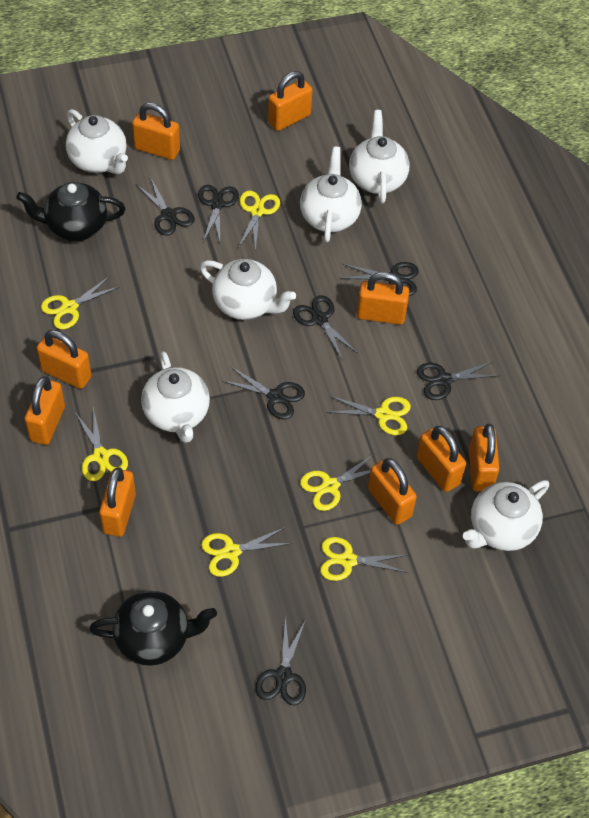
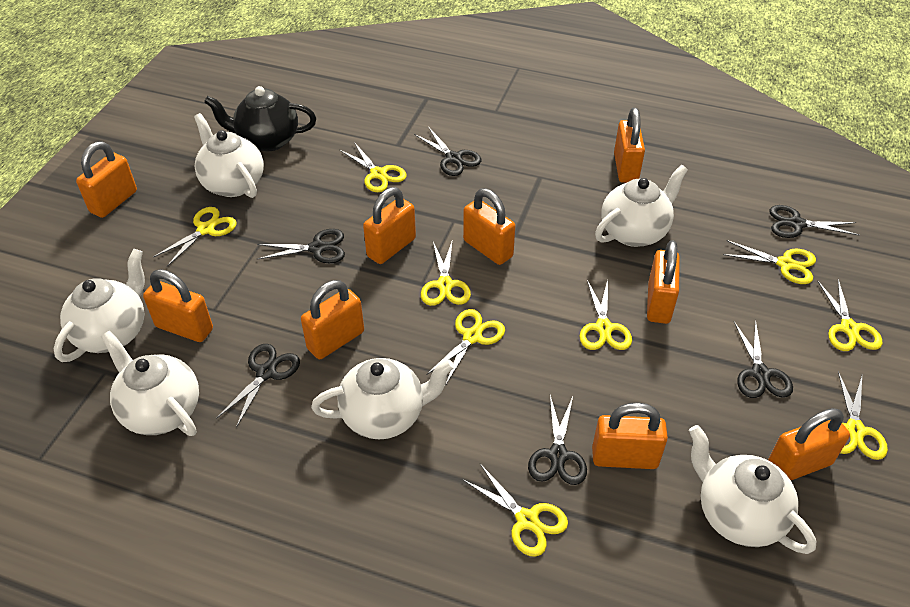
black scissors: 7 -> 6
black teapot: 2 -> 1
yellow scissors: 7 -> 9

